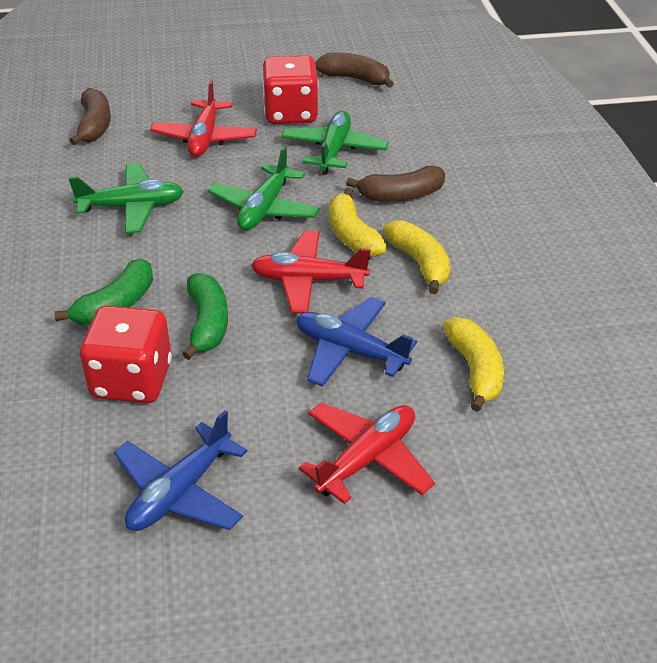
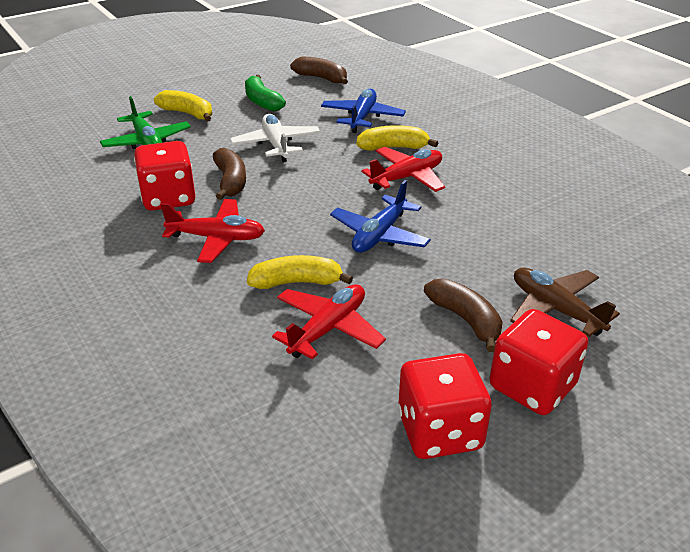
brown plane: 0 -> 1
green banana: 2 -> 1
green plane: 3 -> 1
red dice: 2 -> 3
white plane: 0 -> 1

